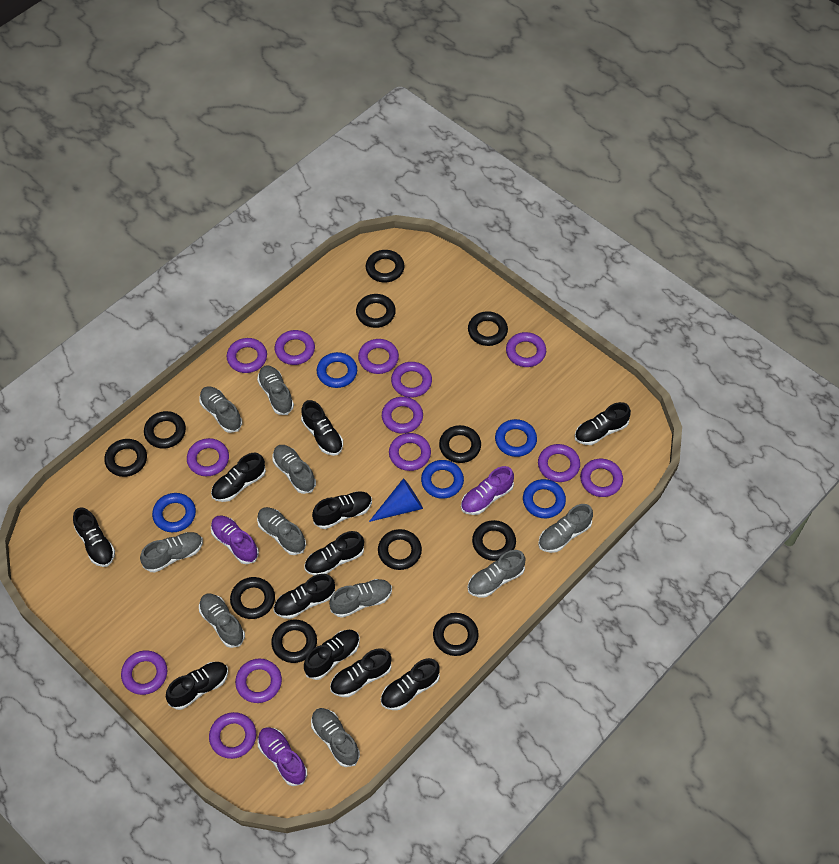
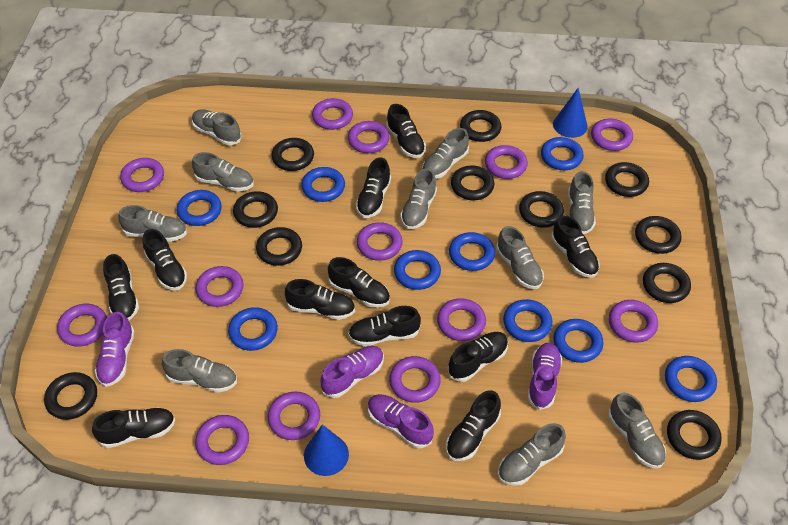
blue cone: 1 -> 2
blue ring: 5 -> 9
purple shoe: 3 -> 4

